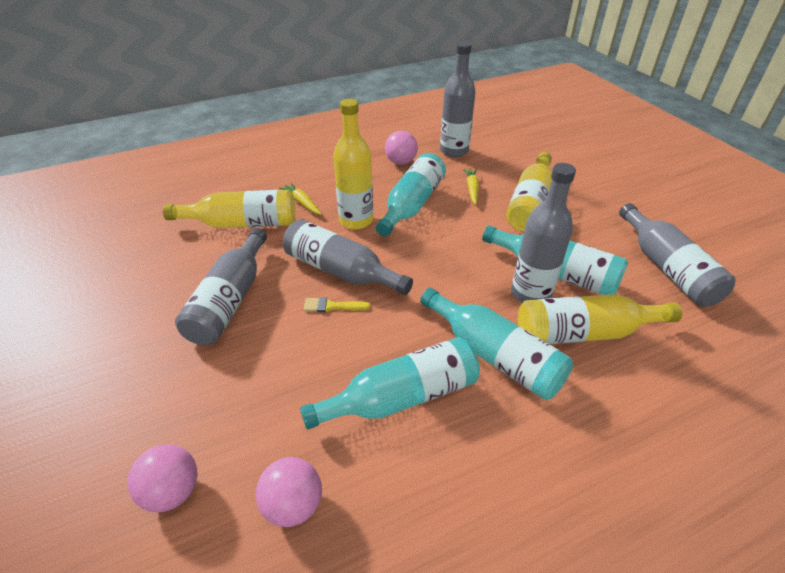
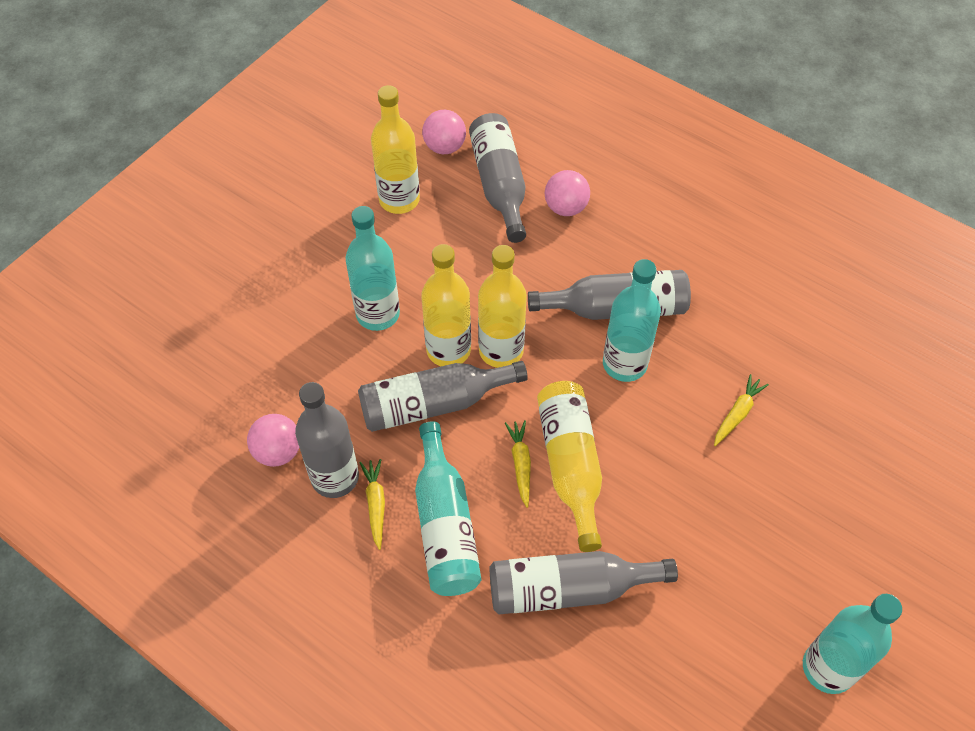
yellow brush: 1 -> 0
yellow carrot: 2 -> 3

